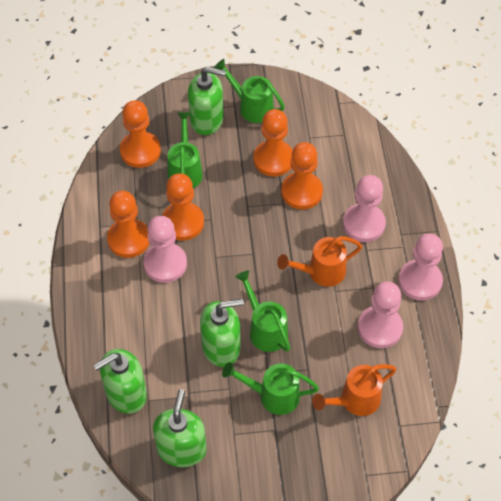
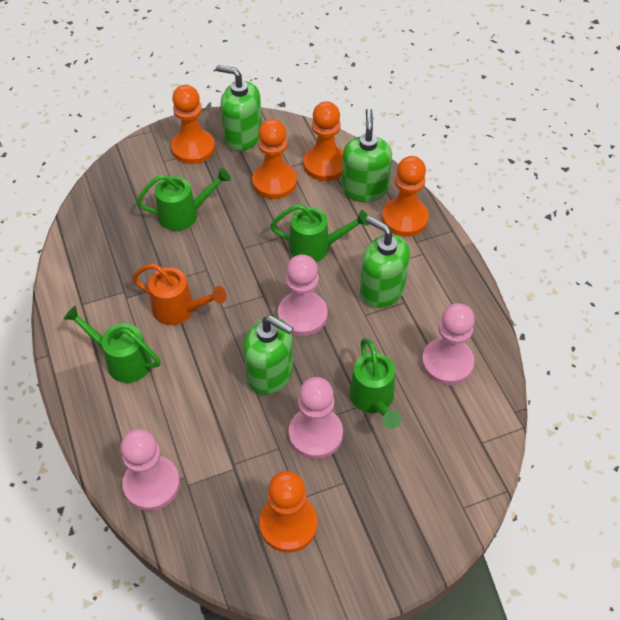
orange watering can: 2 -> 1

